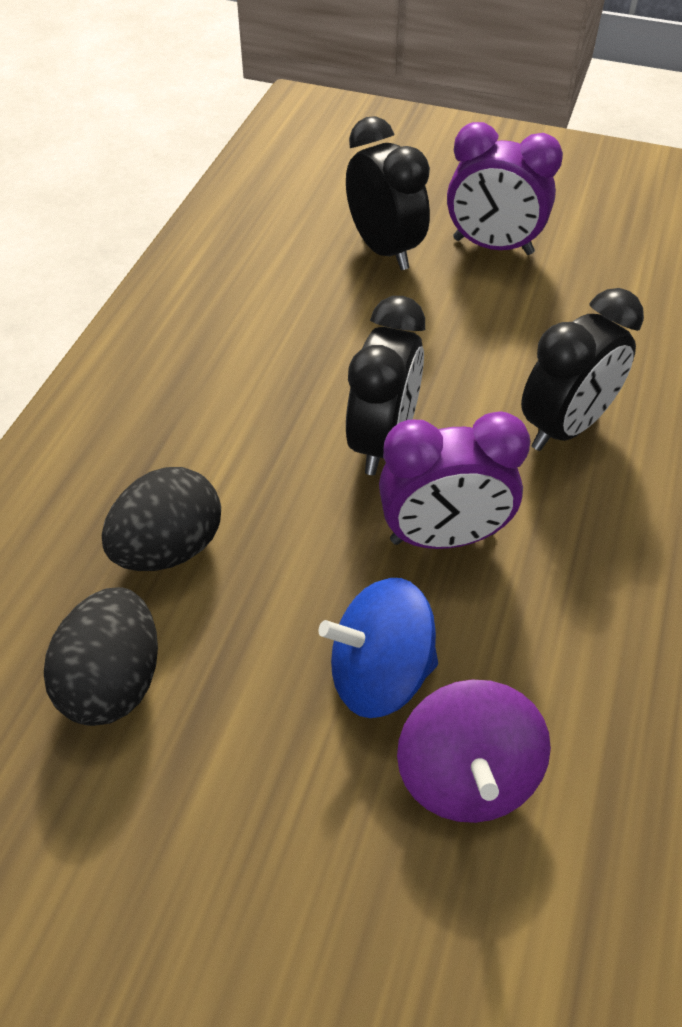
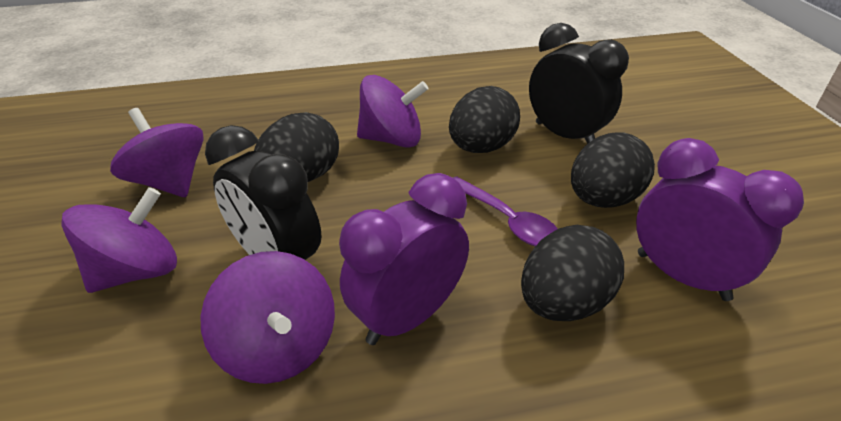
black clock: 3 -> 2
black egg: 2 -> 4
blue spinning top: 1 -> 0
purple spinning top: 1 -> 4
purple spoon: 0 -> 1

